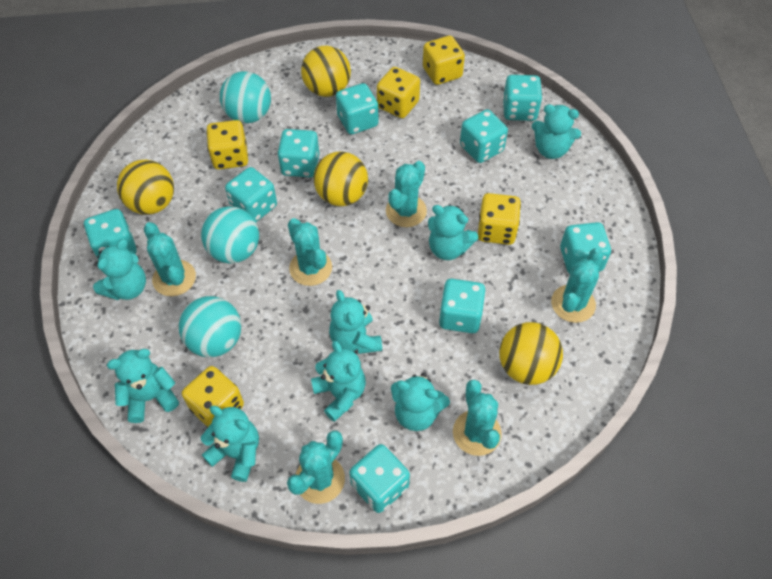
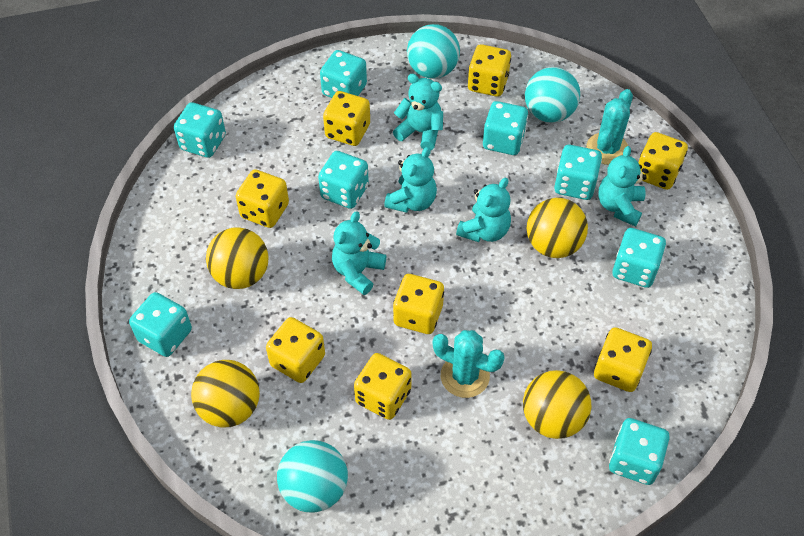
turquoise cactus: 6 -> 2
turquoise dice: 9 -> 8
turquoise teddy bear: 8 -> 5
yellow dice: 5 -> 8

